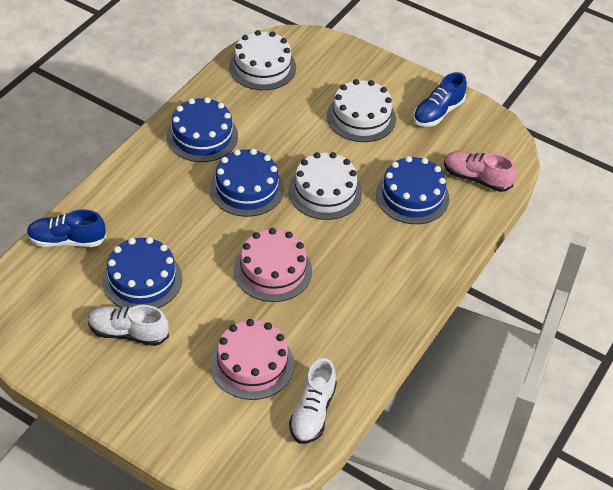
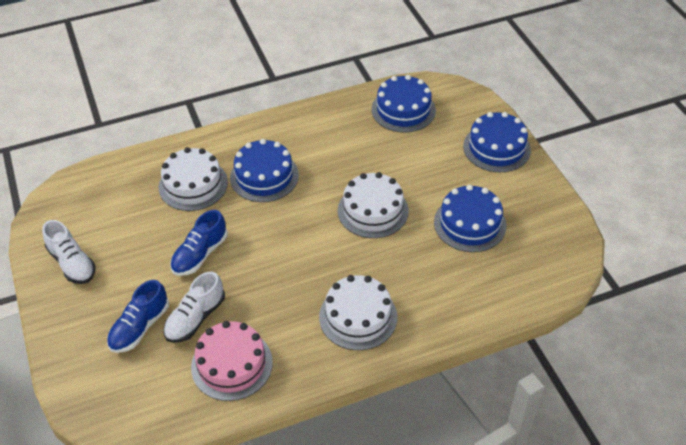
pink cake: 2 -> 1
pink shoe: 1 -> 0

